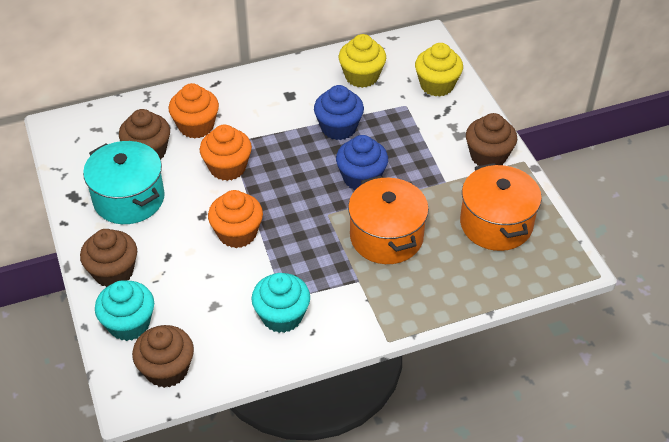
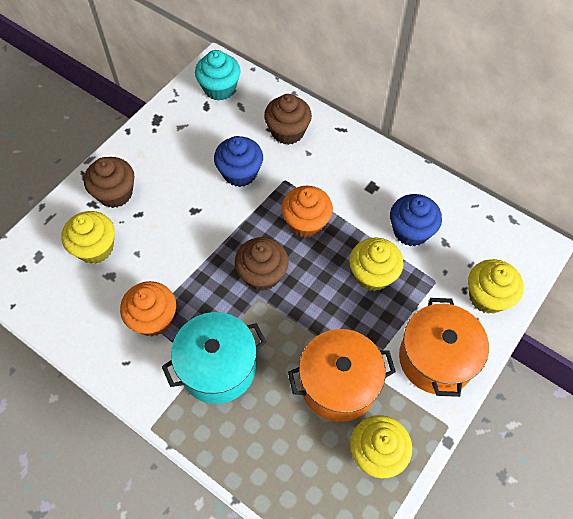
brown cupcake: 4 -> 3
orange cupcake: 3 -> 2
turquoise cupcake: 2 -> 1
yellow cupcake: 2 -> 4

